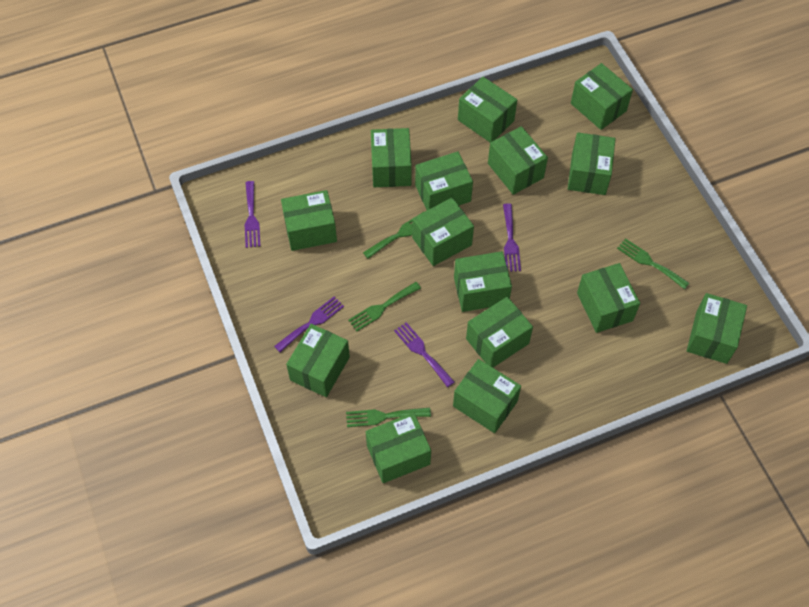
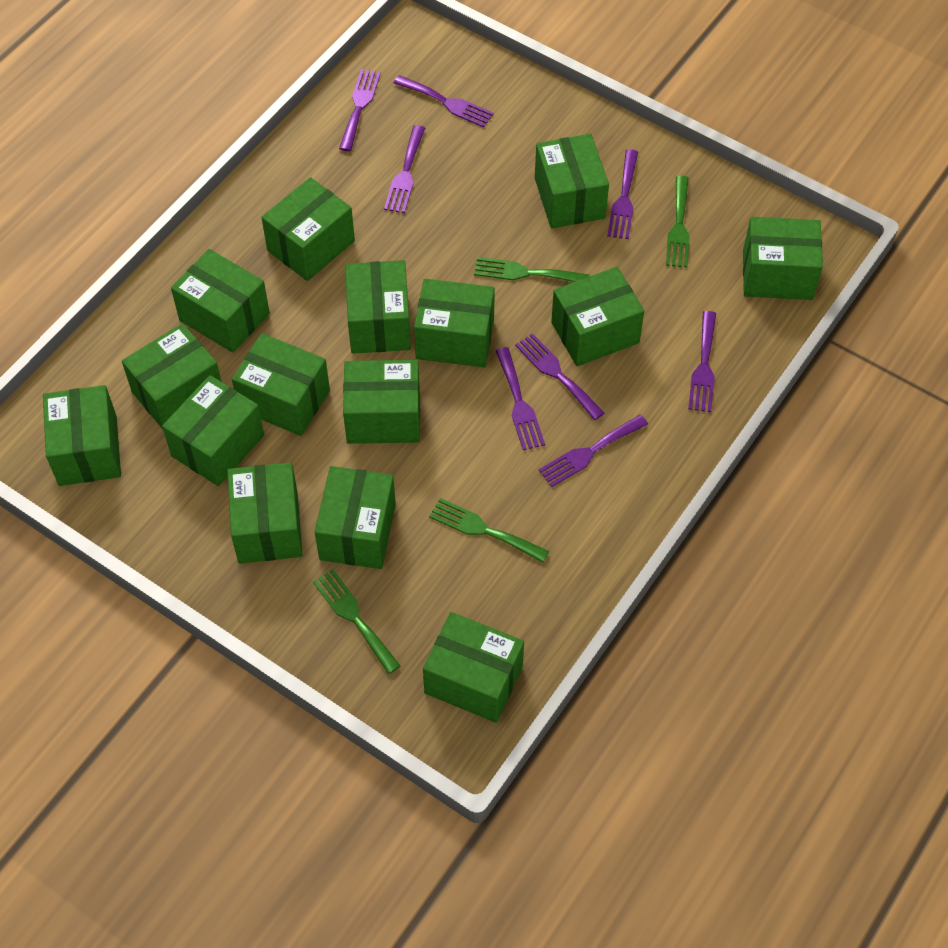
purple fork: 4 -> 8

